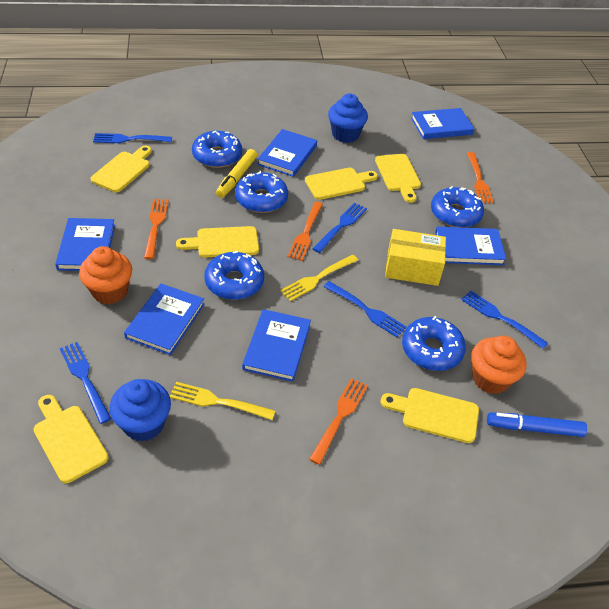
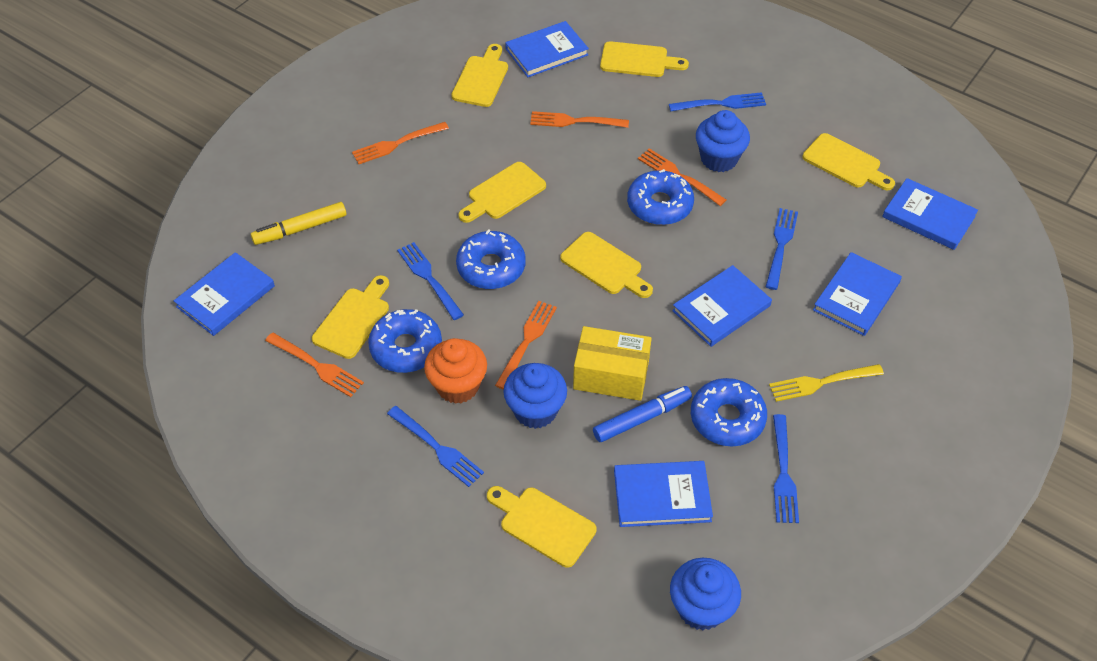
blue cupcake: 2 -> 3
blue donut: 5 -> 4
orange cupcake: 2 -> 1
orange fork: 4 -> 5
yellow cutting board: 6 -> 7
yellow fork: 2 -> 1

